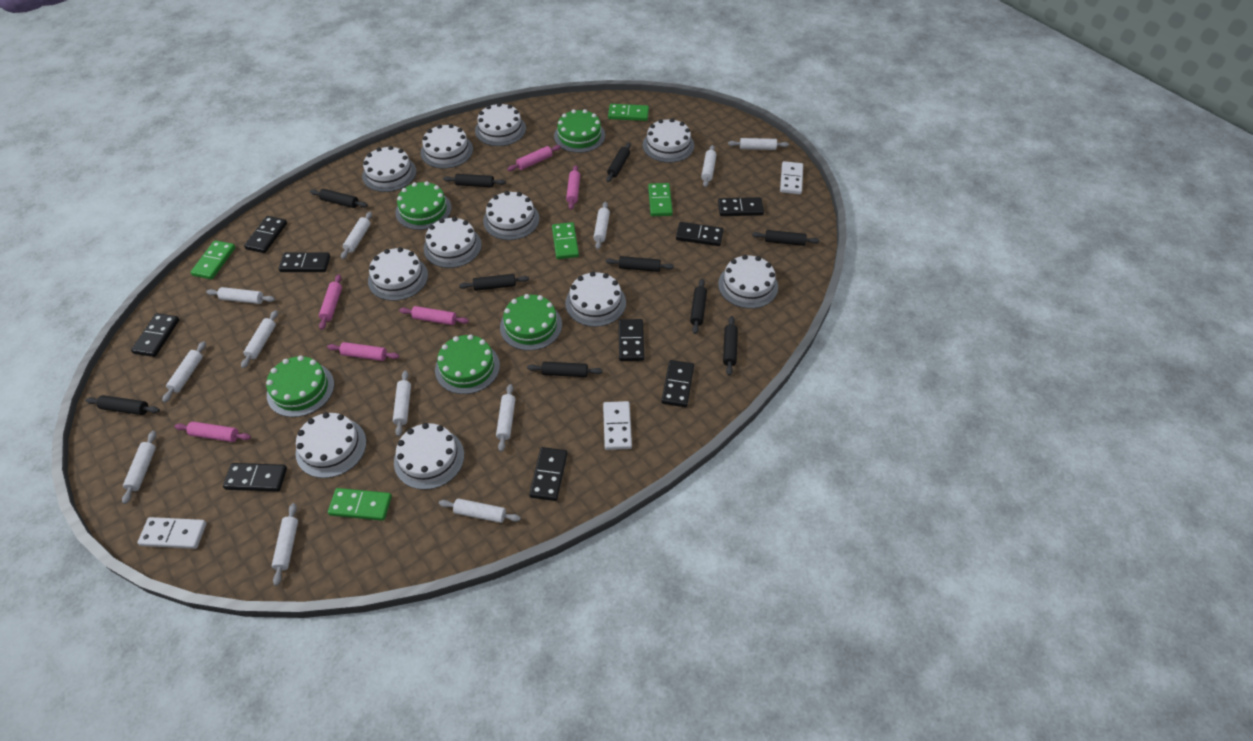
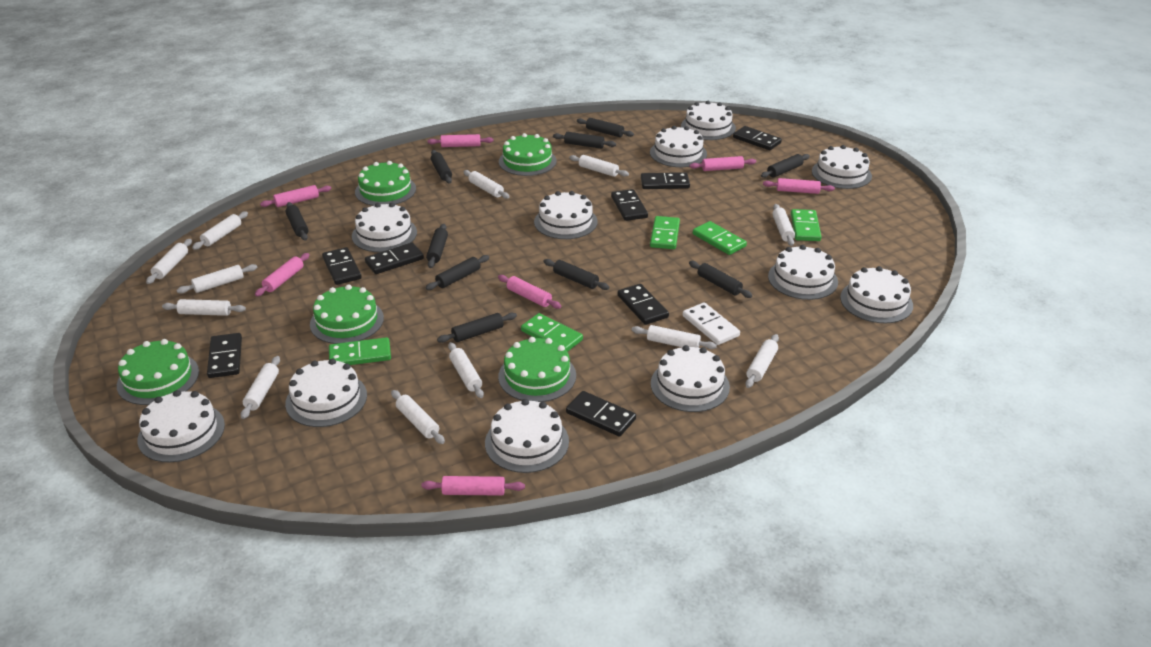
black domino: 9 -> 8
pink rolling pin: 6 -> 7
white domino: 3 -> 1

